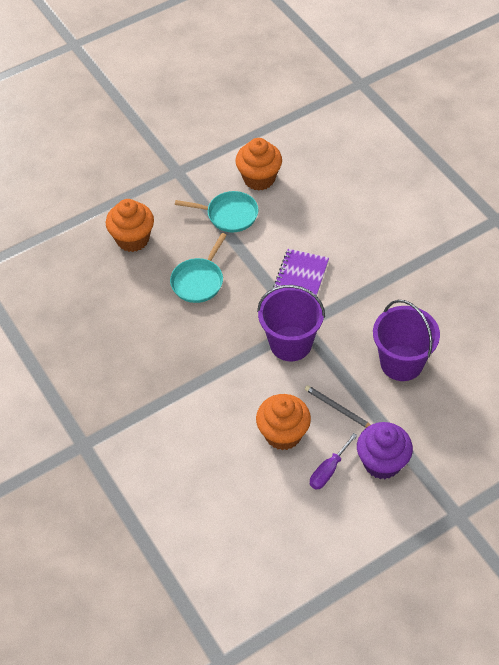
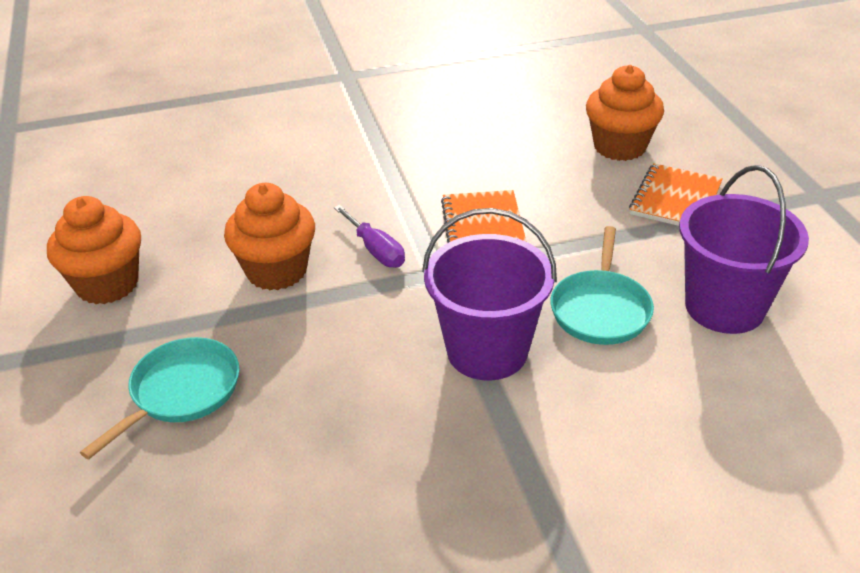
grey pencil: 1 -> 0
orange notebook: 0 -> 2
purple cupcake: 1 -> 0
purple notebook: 1 -> 0

